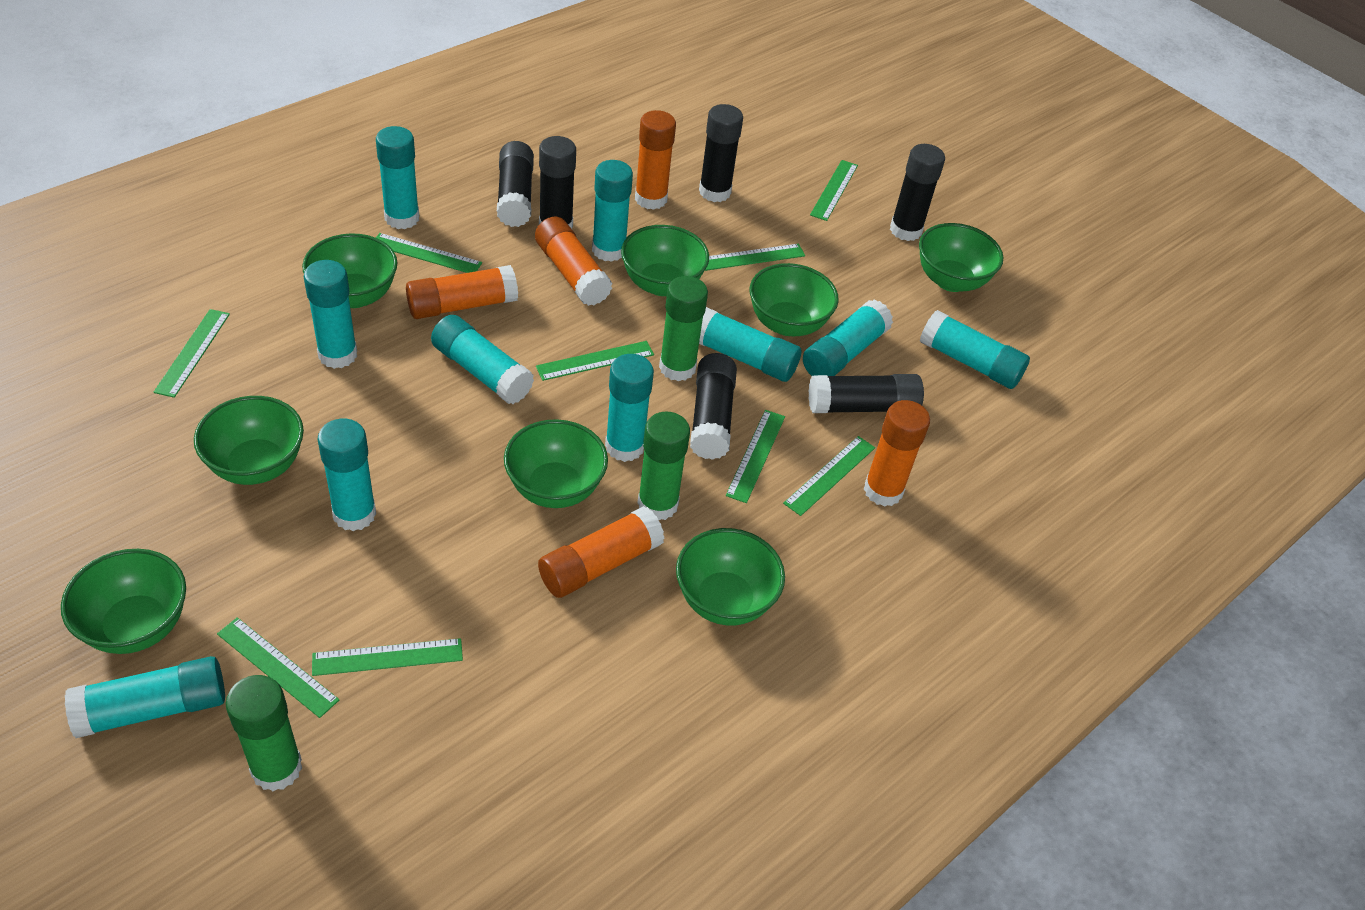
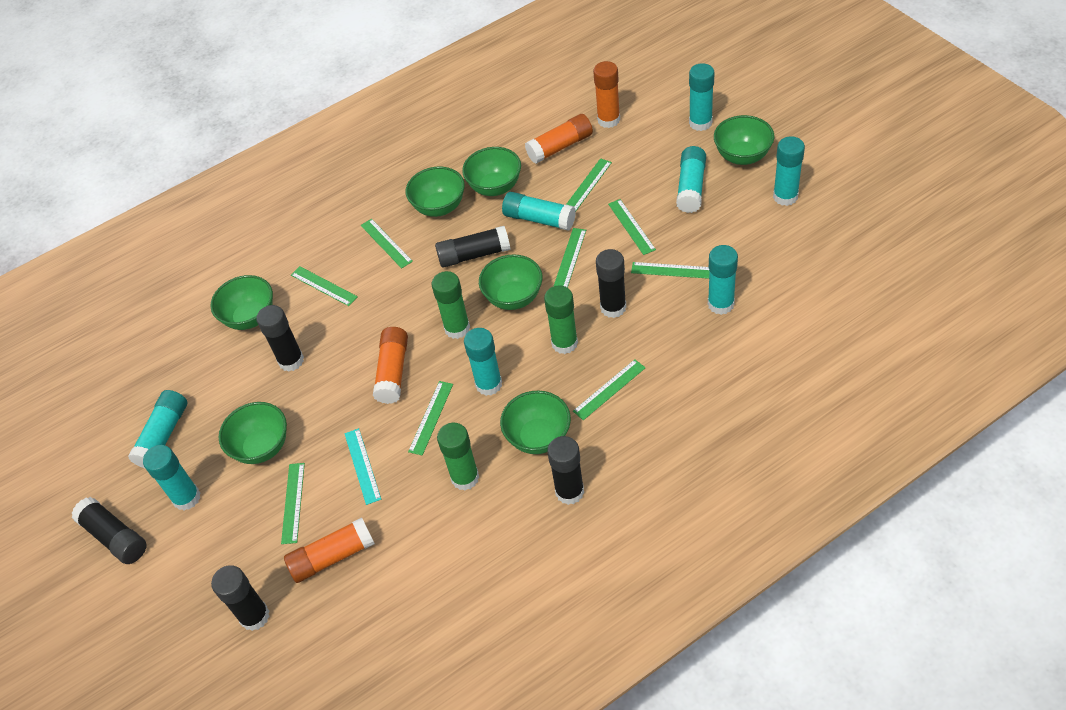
green bowl: 8 -> 7
orange glue stick: 5 -> 4
turquoise glue stick: 10 -> 8
turquoise ruler: 0 -> 1

